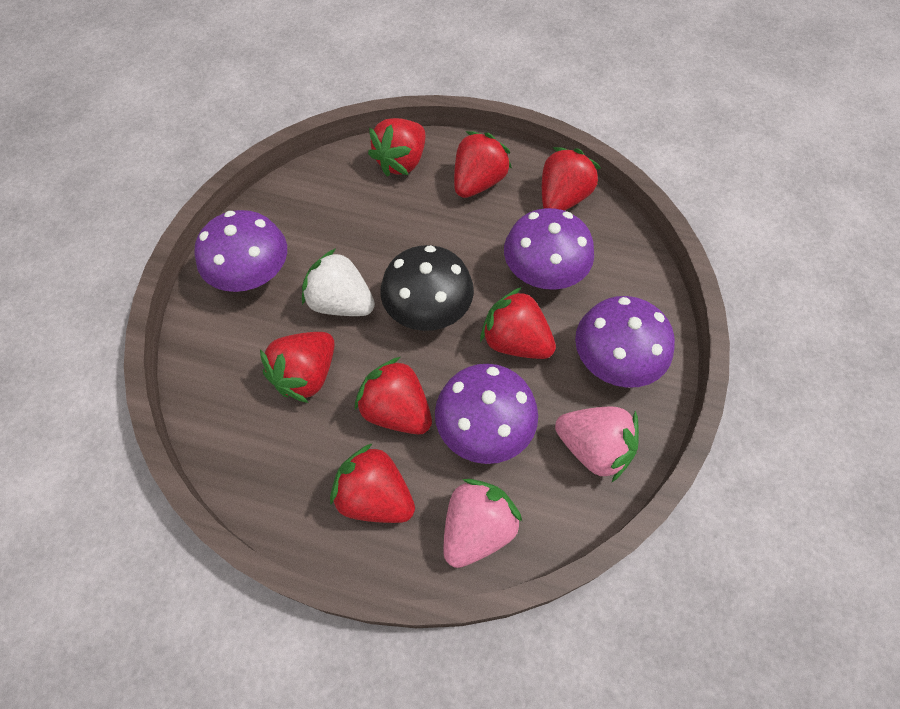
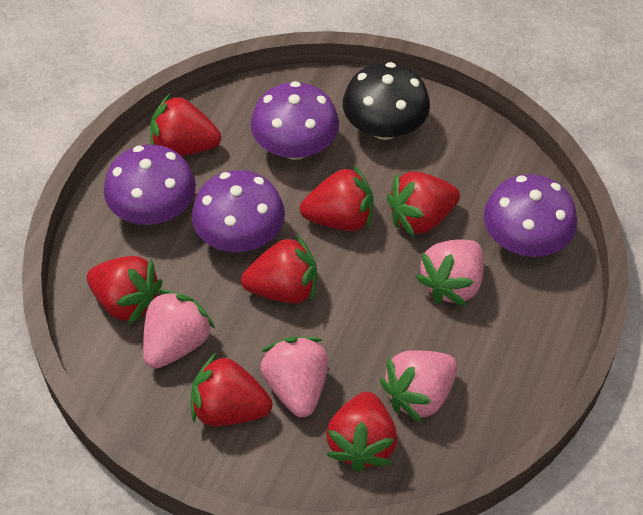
pink strawberry: 2 -> 4
white strawberry: 1 -> 0

